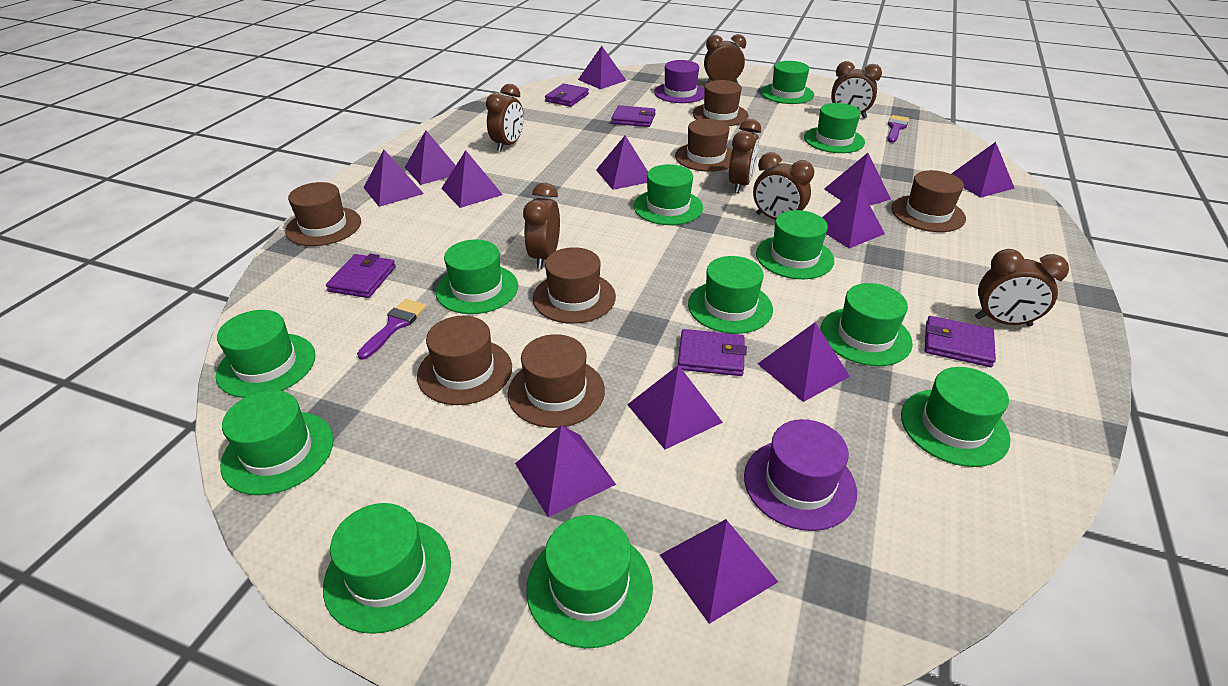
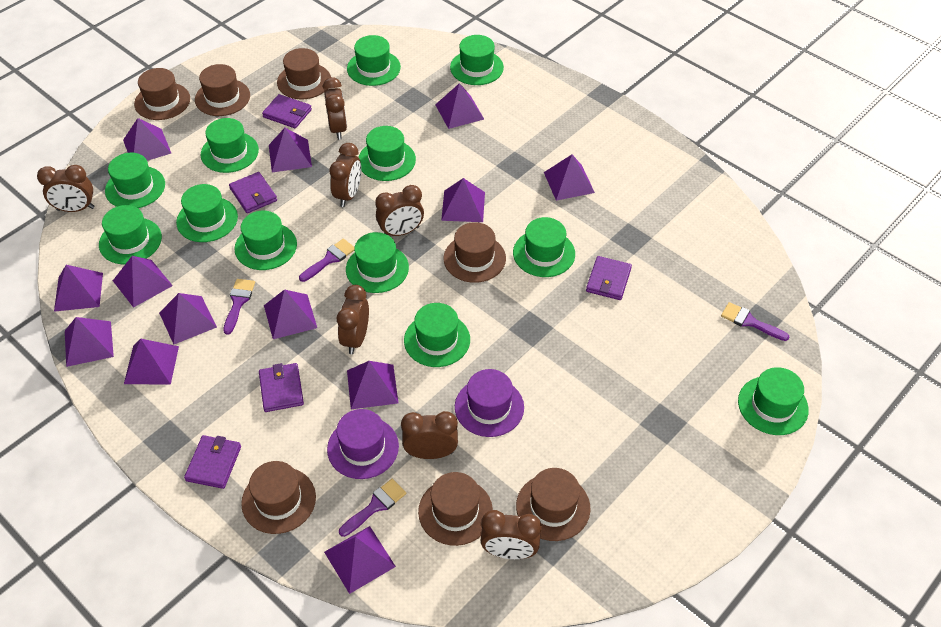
purple brush: 2 -> 4
purple pyramid: 12 -> 13

